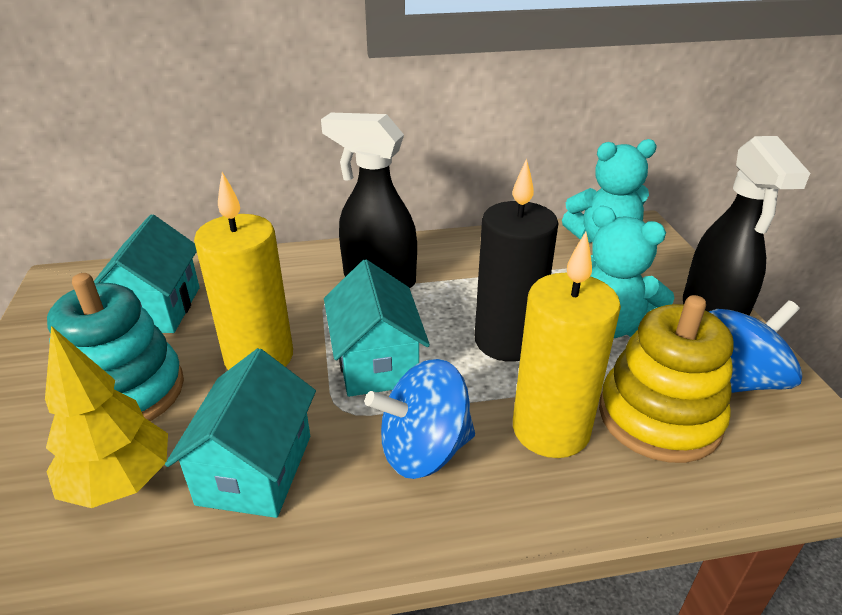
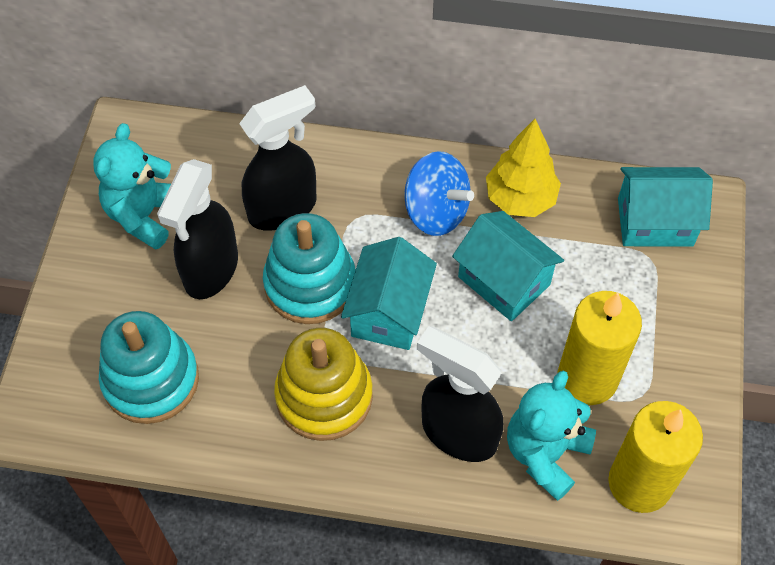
black candle: 1 -> 0
black spray bottle: 2 -> 3
blue spinning top: 2 -> 1
turquoise stacking toy: 1 -> 2

